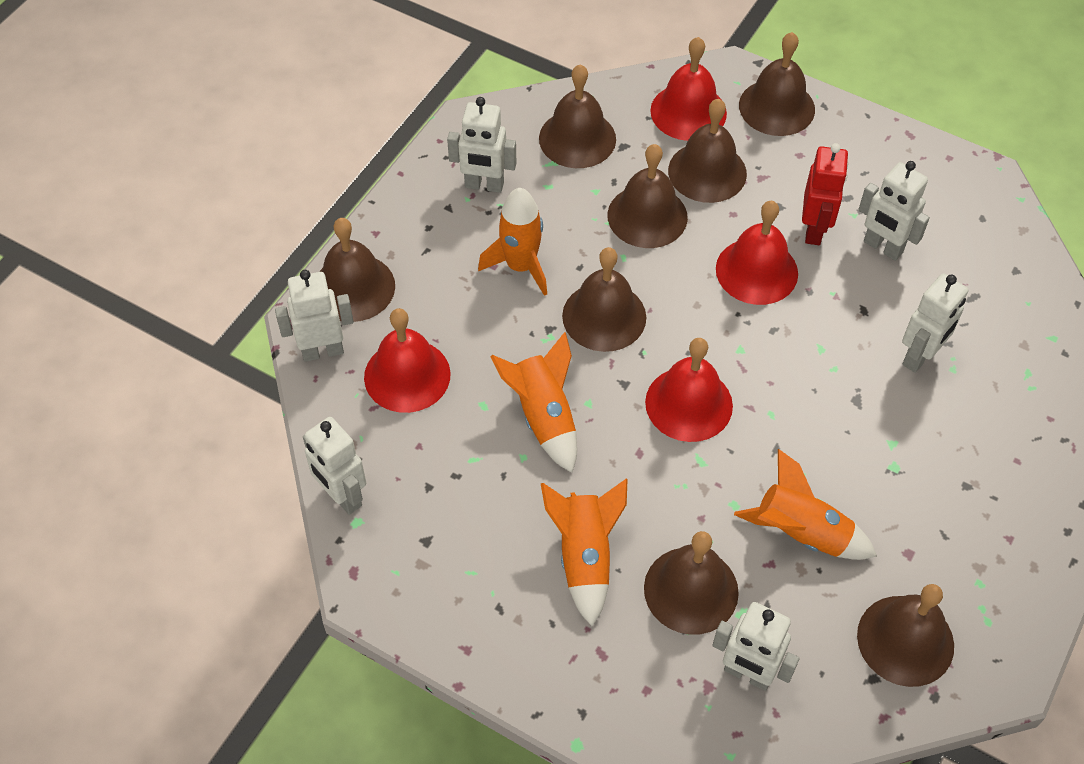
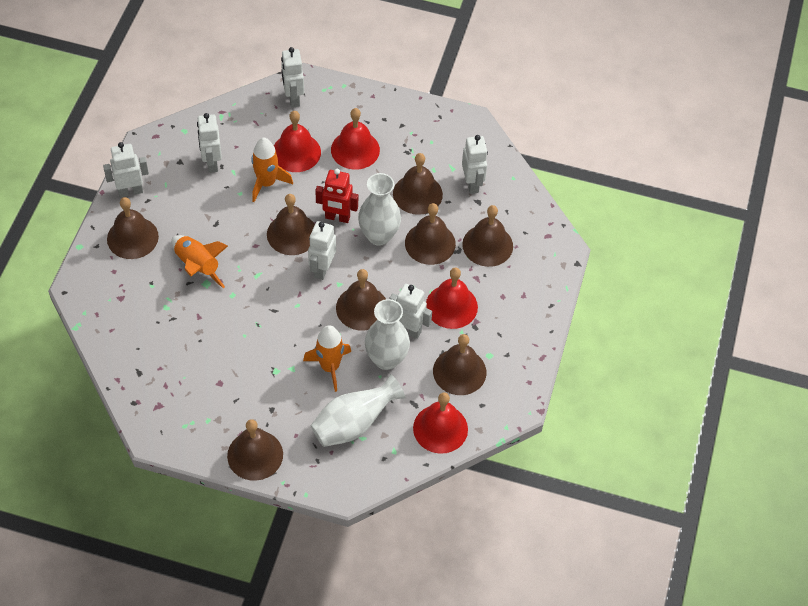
orange rocket: 4 -> 3
white vase: 0 -> 3

